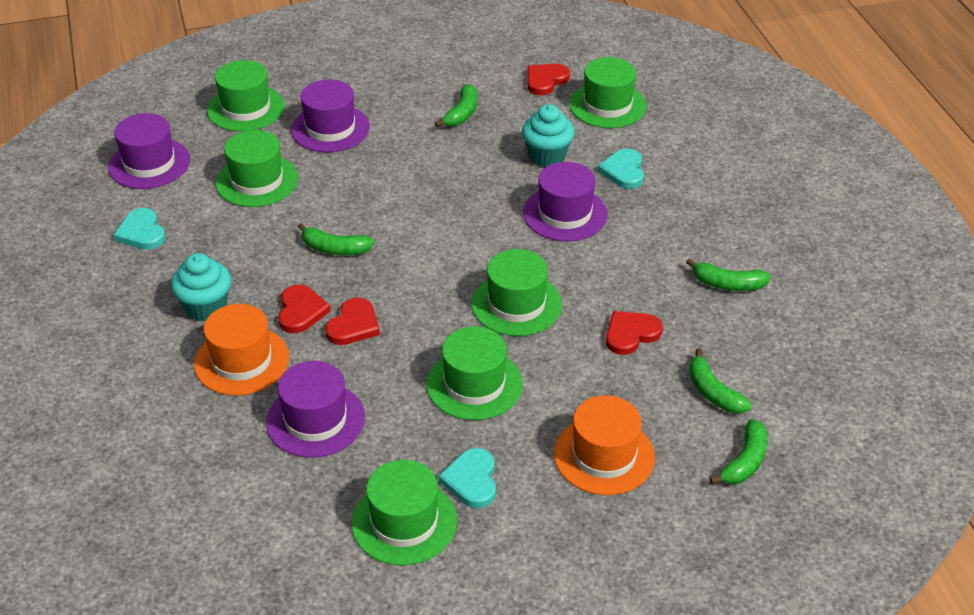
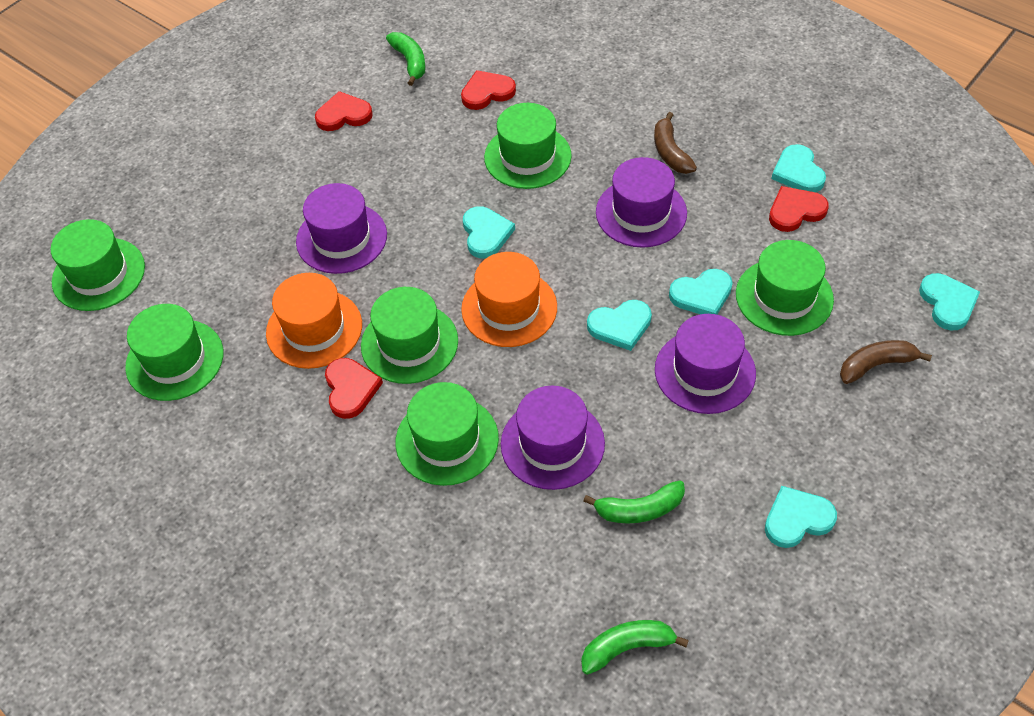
brown banana: 0 -> 2
green banana: 5 -> 3
turquoise cupcake: 2 -> 0
turquoise heart: 3 -> 6

